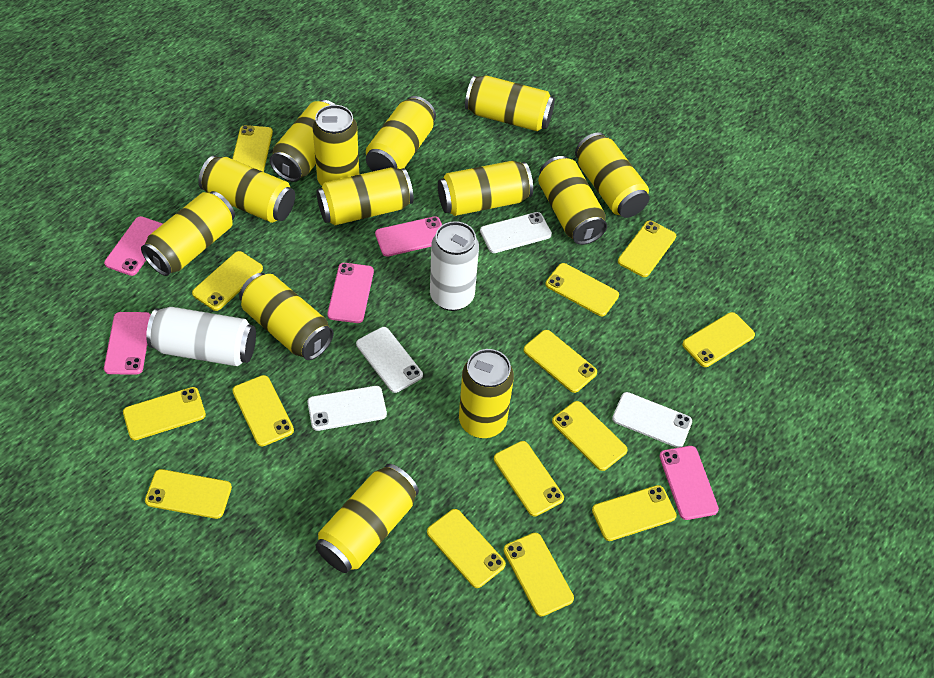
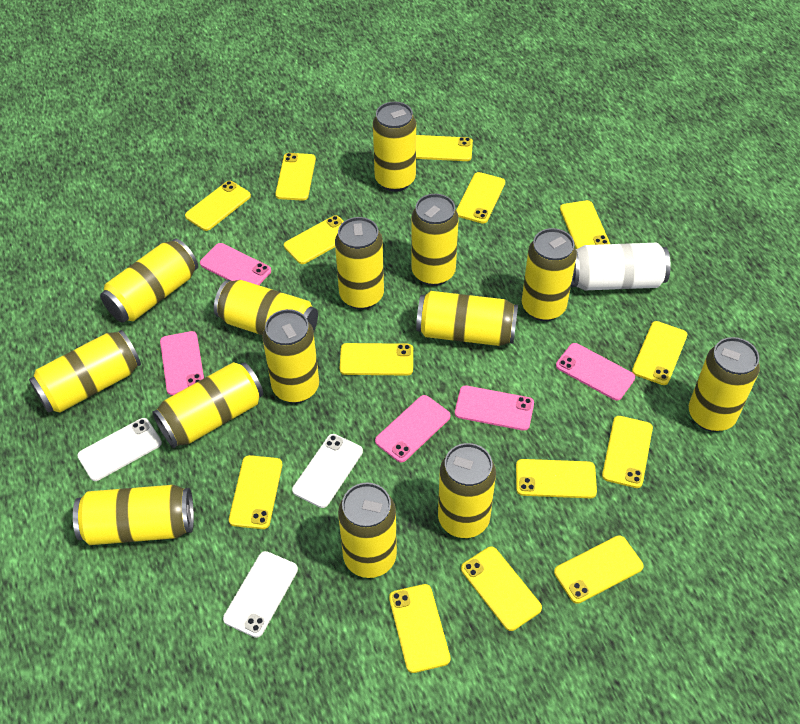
white can: 2 -> 1
white phone: 4 -> 3
yellow can: 13 -> 14

